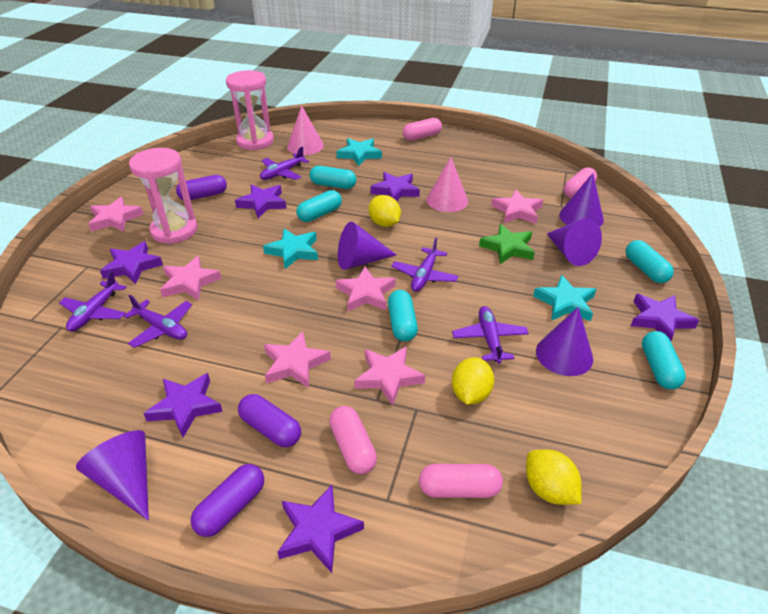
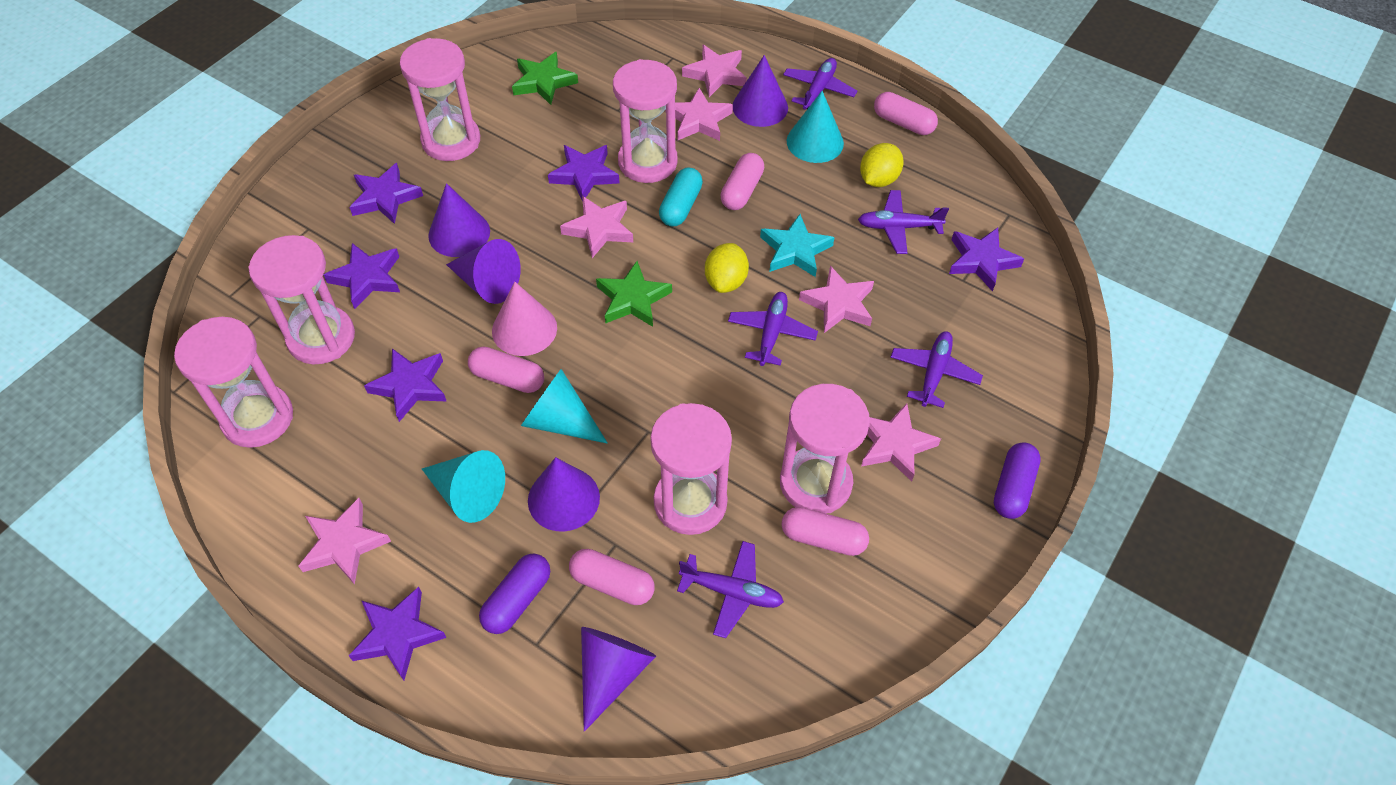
green star: 1 -> 2
pink capsule: 4 -> 5
pink cone: 2 -> 1
pink hourglass: 2 -> 6
purple capsule: 3 -> 2
turquoise capsule: 5 -> 1
turquoise cone: 0 -> 3
turquoise star: 3 -> 1
yellow lemon: 3 -> 2

